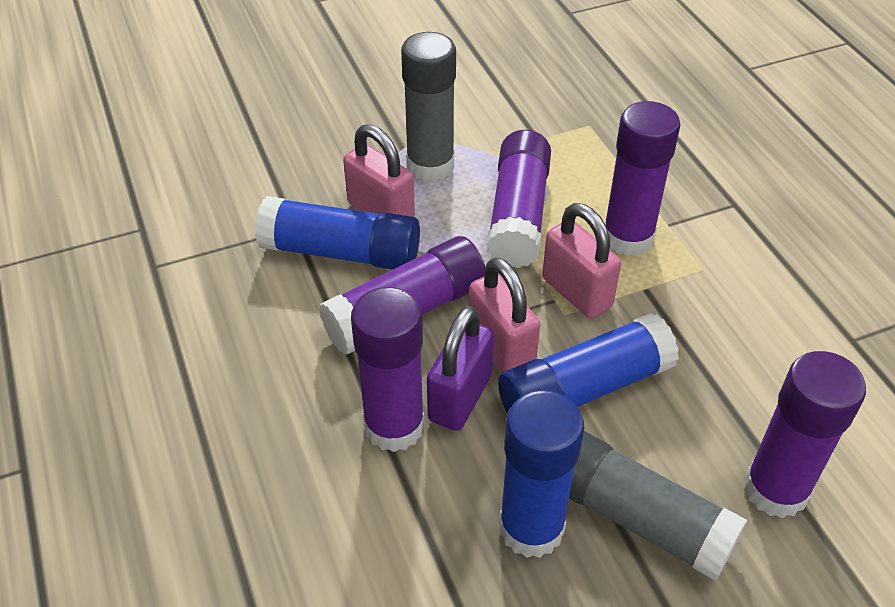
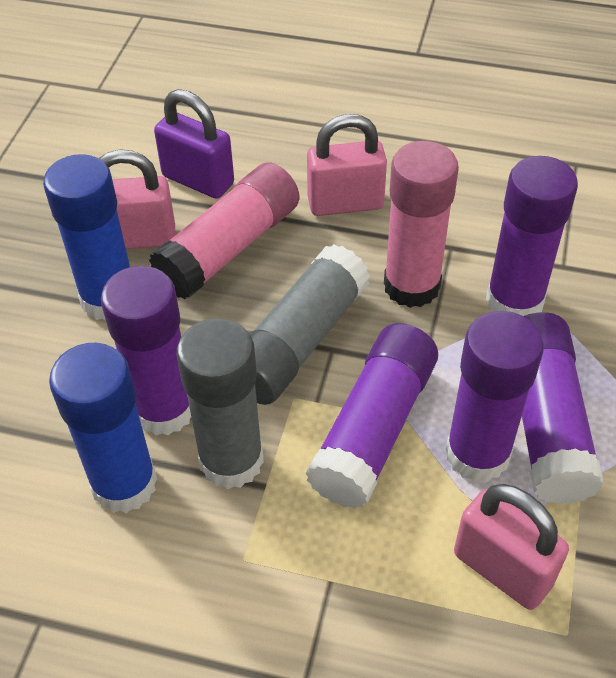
blue glue stick: 3 -> 2
pink glue stick: 0 -> 2

